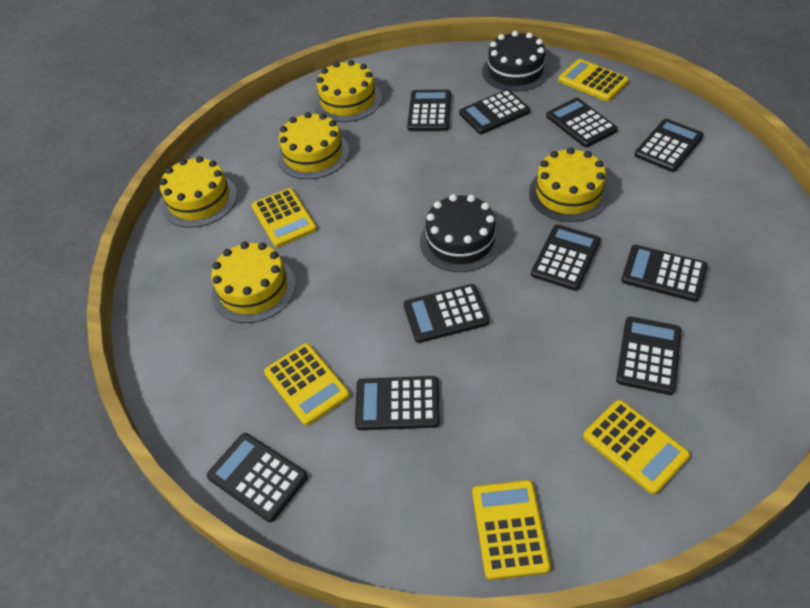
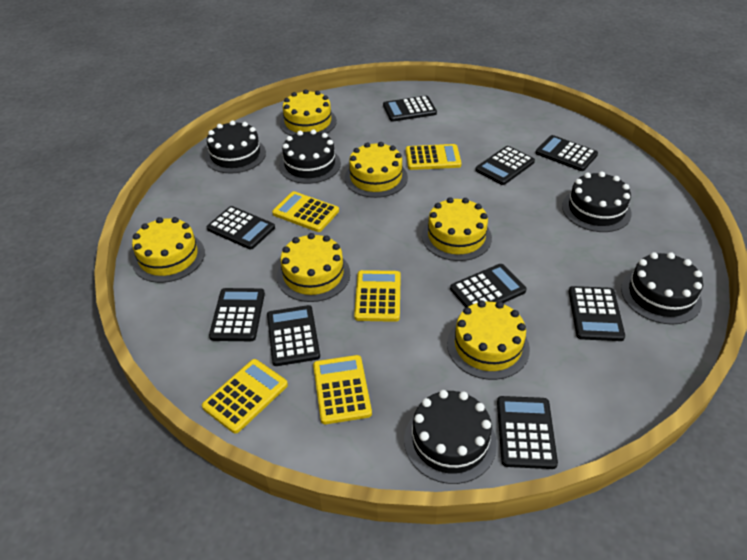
black cake: 2 -> 5
black calculator: 10 -> 9
yellow cake: 5 -> 6

